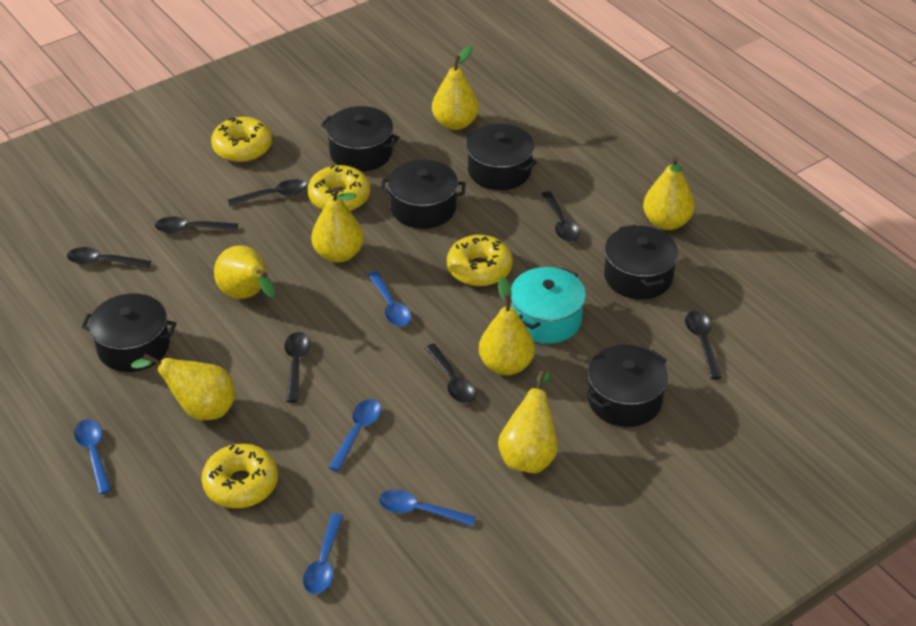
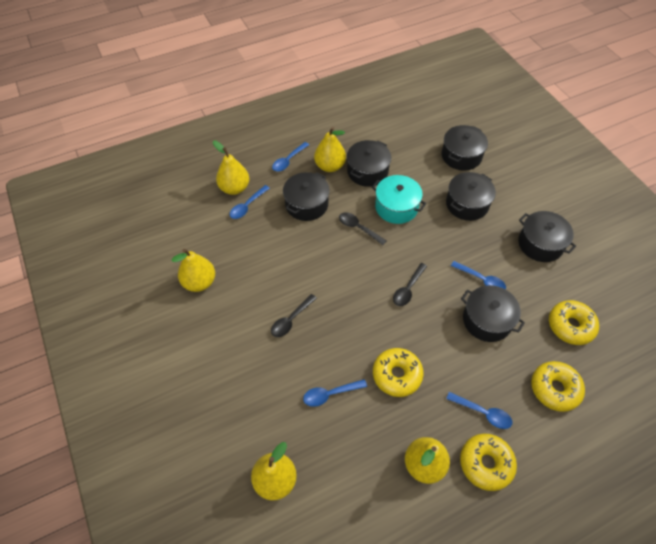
black spoon: 7 -> 3
yellow pear: 7 -> 5

